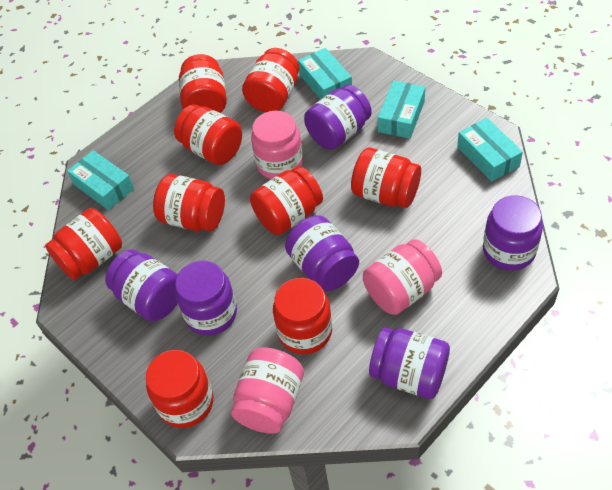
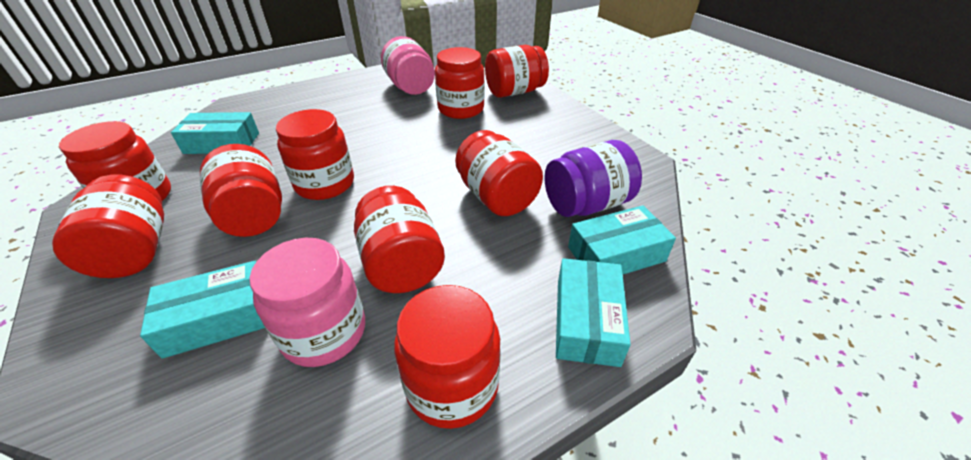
pink jar: 3 -> 2
purple jar: 6 -> 1

